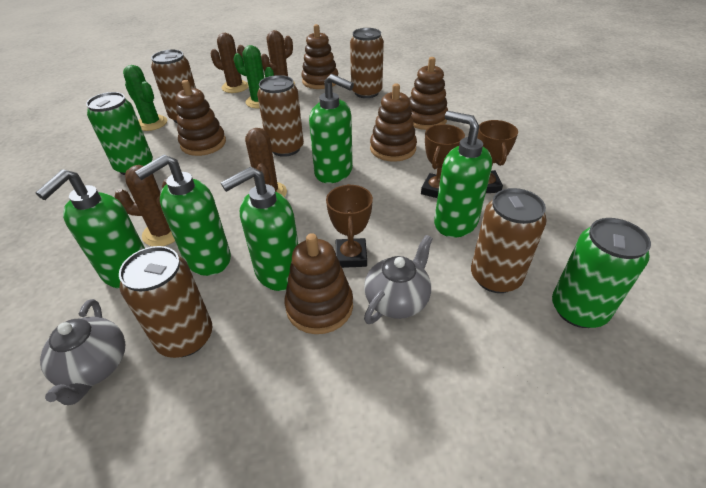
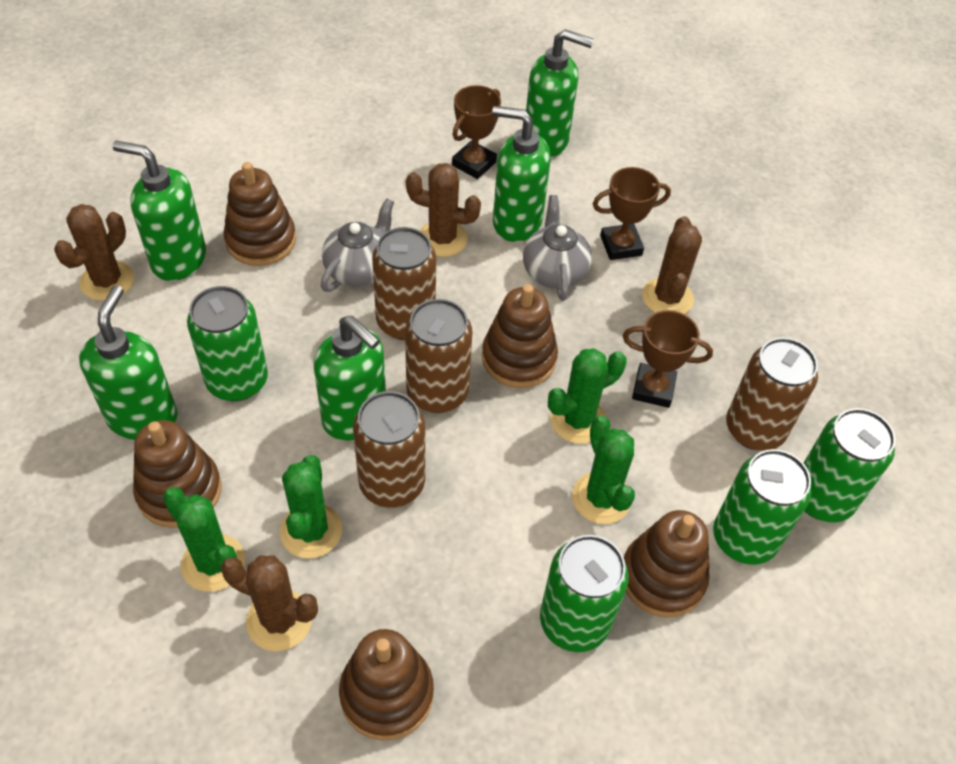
brown can: 5 -> 4
green cactus: 2 -> 4
green can: 2 -> 4

